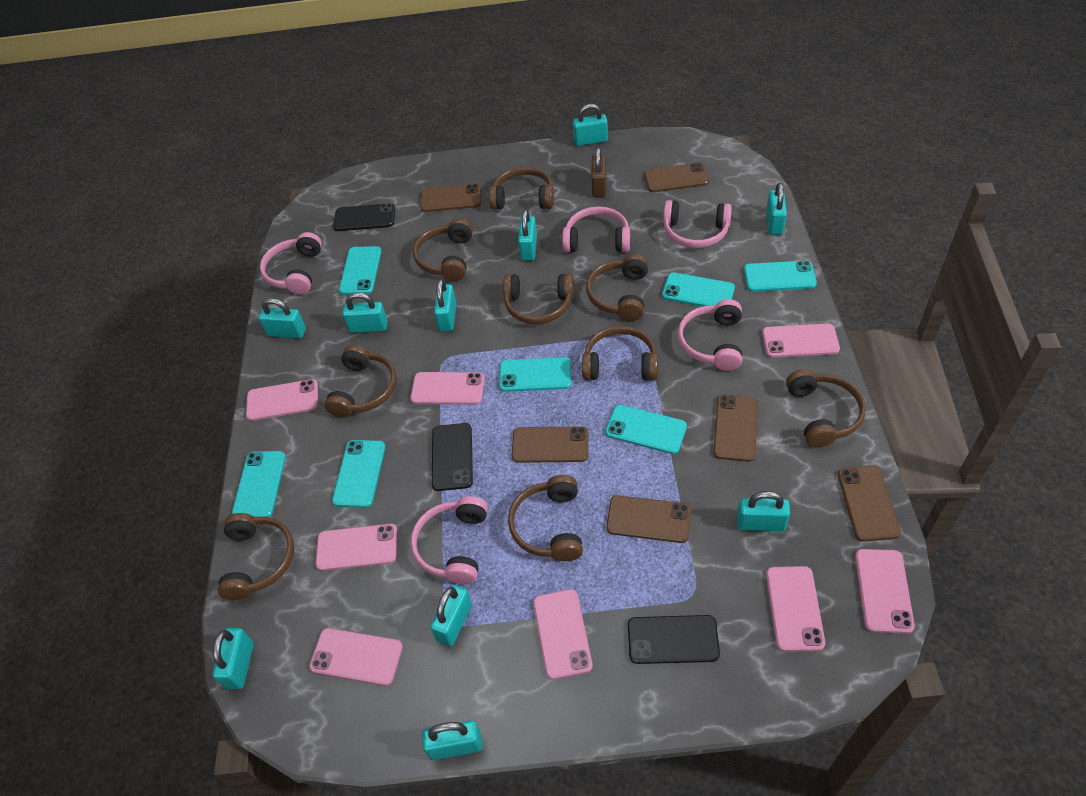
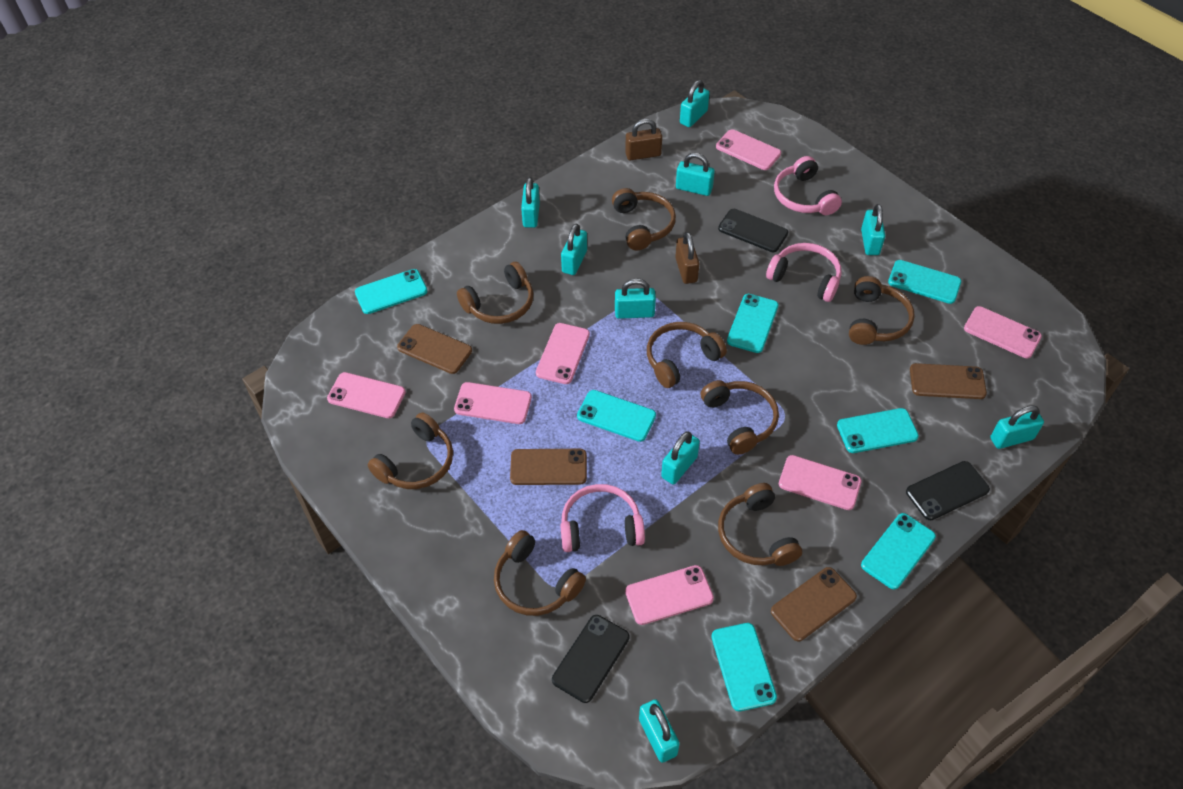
brown headphones: 9 -> 8
brown padlock: 1 -> 2
brown phone: 6 -> 4
pink headphones: 5 -> 3
pink phone: 8 -> 7
turquoise padlock: 10 -> 9

